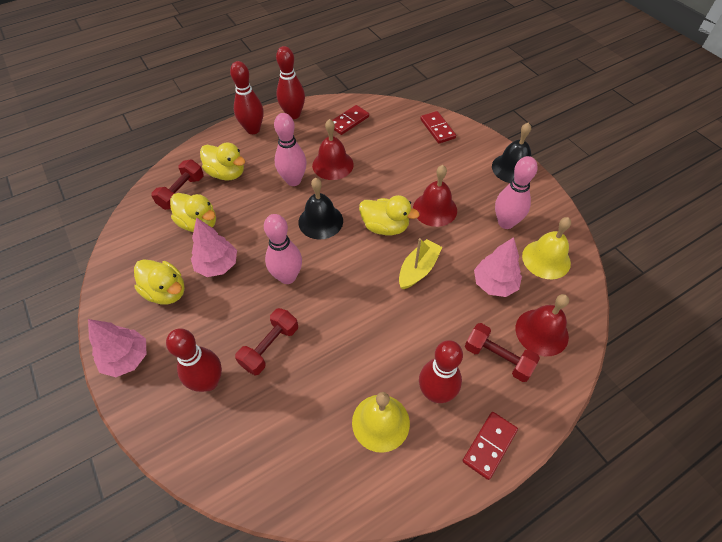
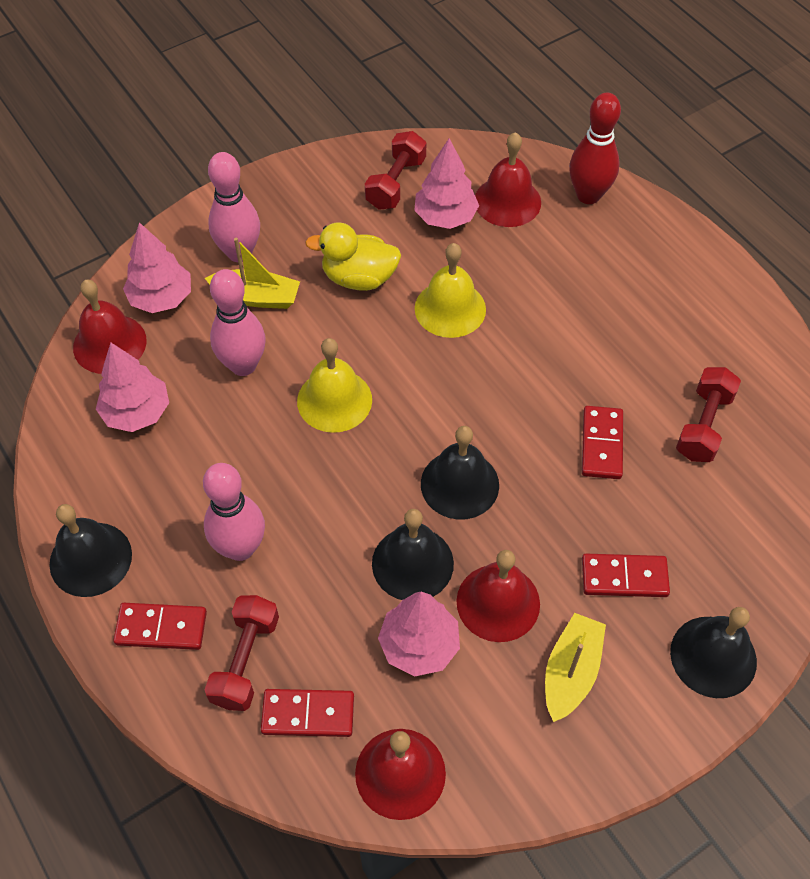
black bell: 2 -> 4
pink tree: 3 -> 4
red bell: 3 -> 4
red bowling pin: 4 -> 1
red domino: 3 -> 4
yellow boat: 1 -> 2
yellow duck: 4 -> 1

